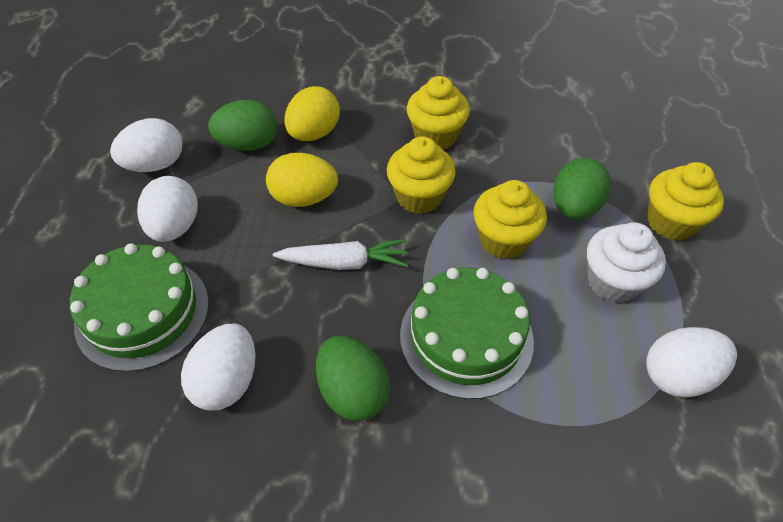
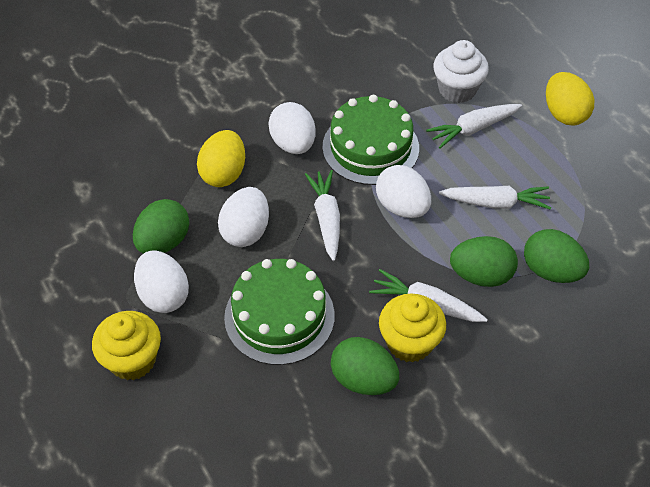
green egg: 3 -> 4
white carrot: 1 -> 4
yellow cupcake: 4 -> 2

